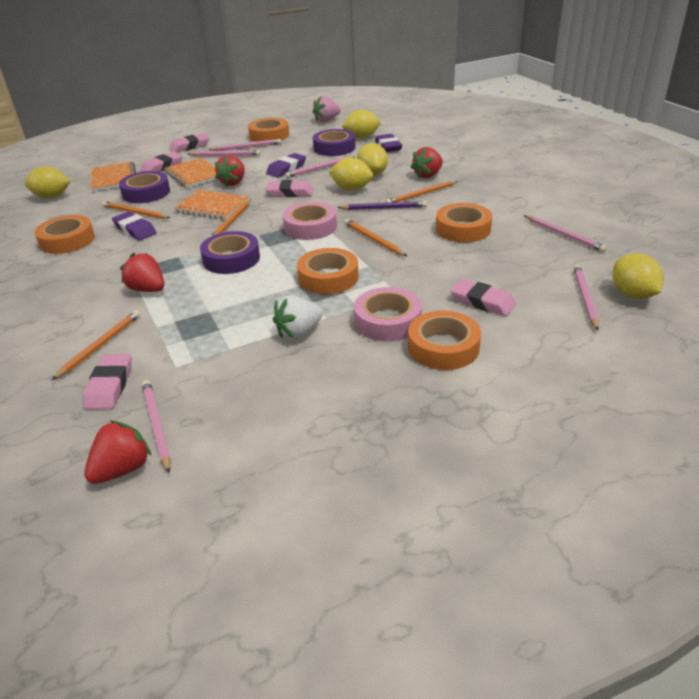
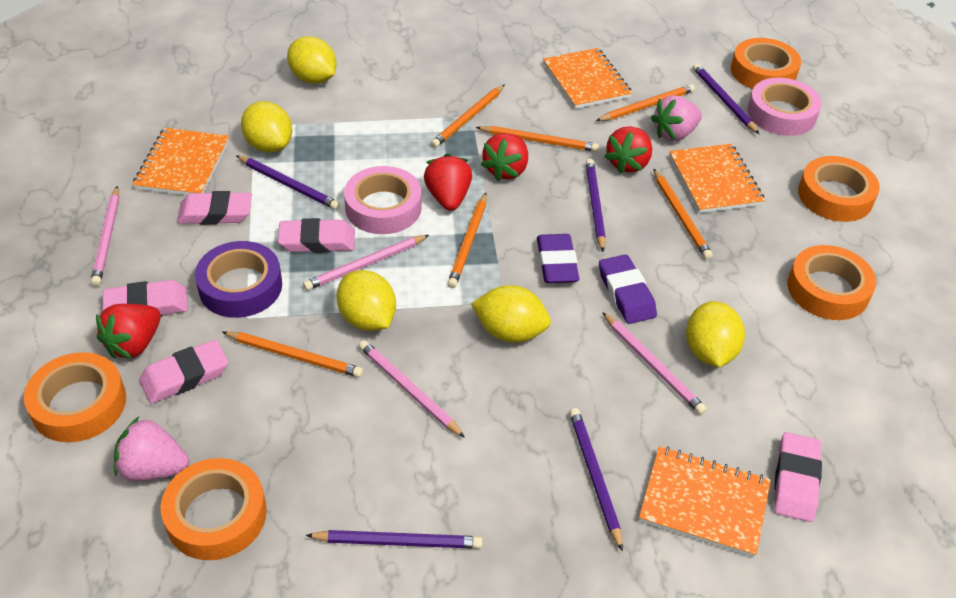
orange notebook: 3 -> 4
orange pencil: 5 -> 6
pink pencil: 6 -> 4
pink strawberry: 1 -> 2
purple eraser: 3 -> 2
purple pencil: 1 -> 5
purple tape: 3 -> 1
white strawberry: 1 -> 0

